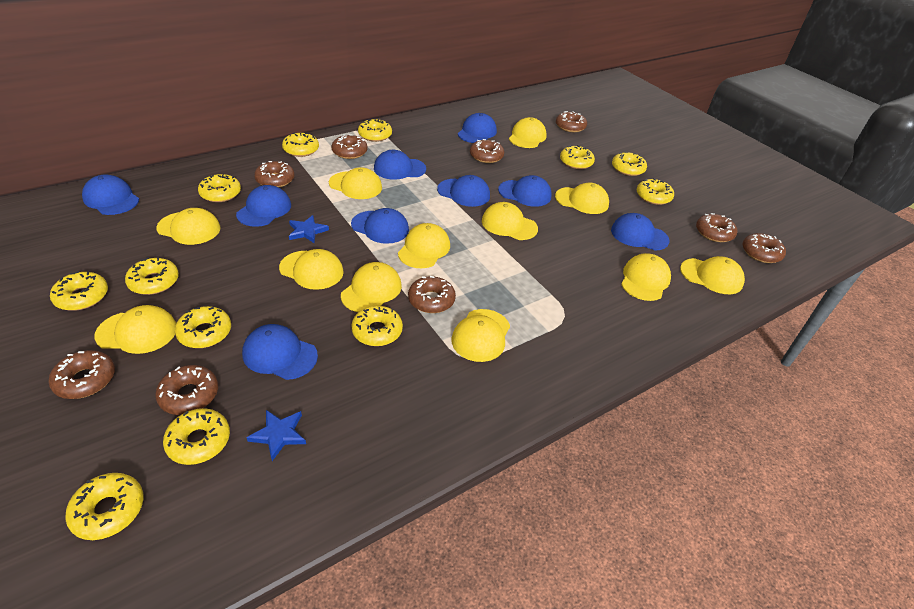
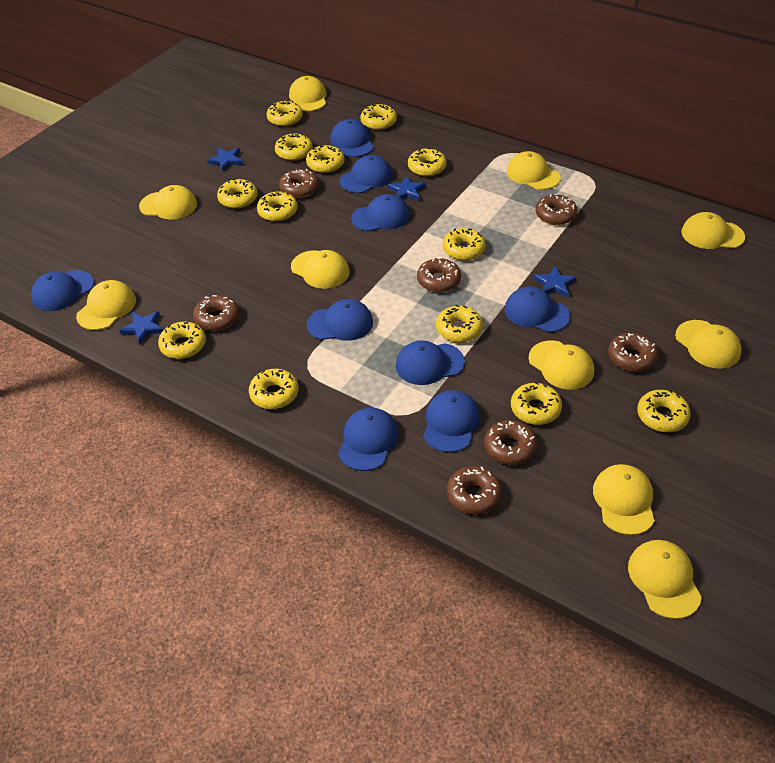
blue star: 2 -> 4
brown donut: 9 -> 7
yellow cap: 12 -> 10
yellow donut: 12 -> 13

